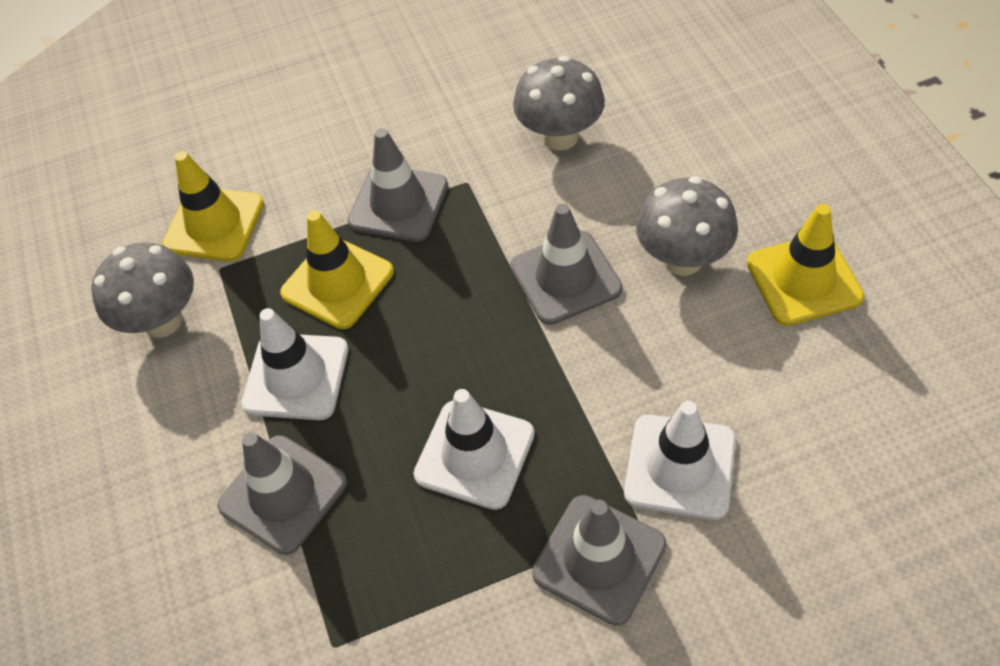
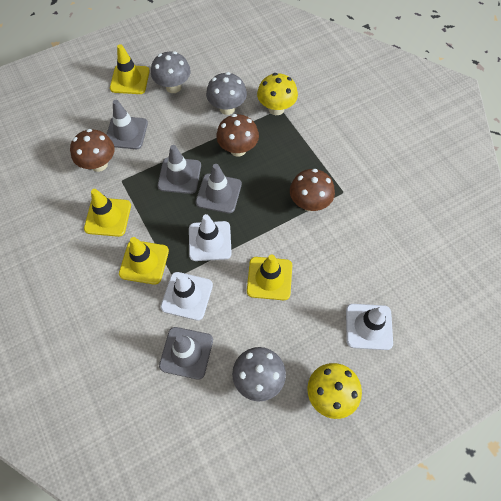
brown mushroom: 0 -> 3
yellow mushroom: 0 -> 2
yellow traffic cone: 3 -> 4

